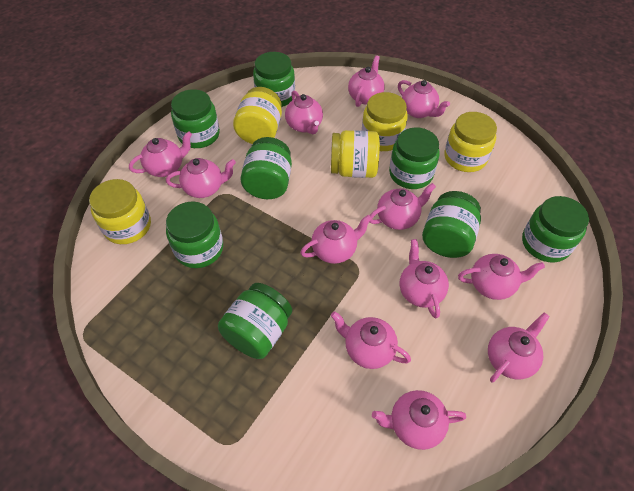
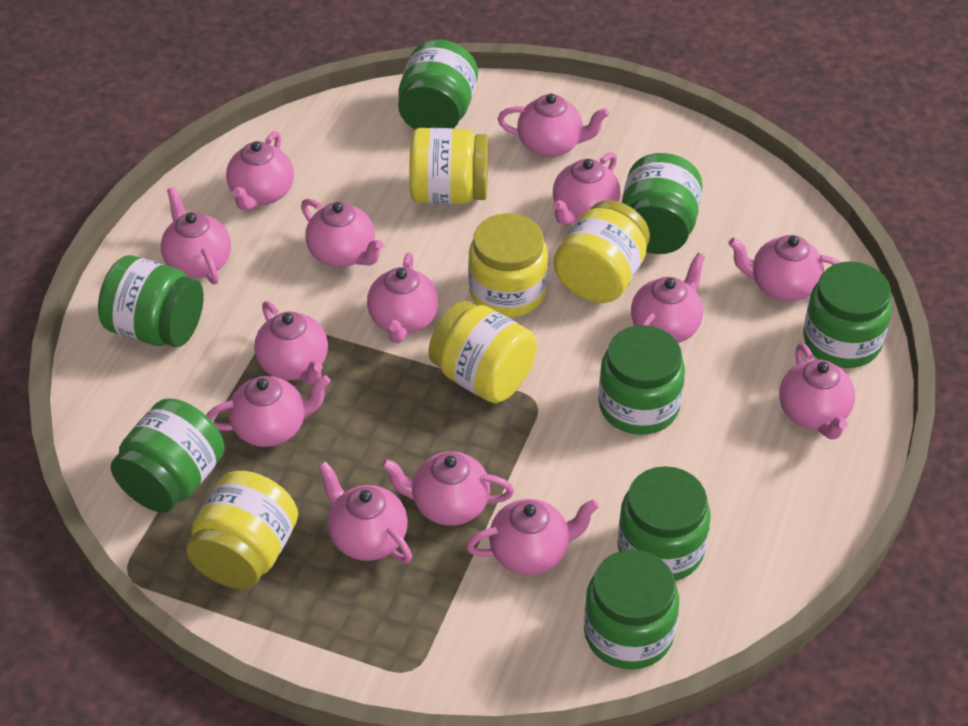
pink teapot: 12 -> 14

